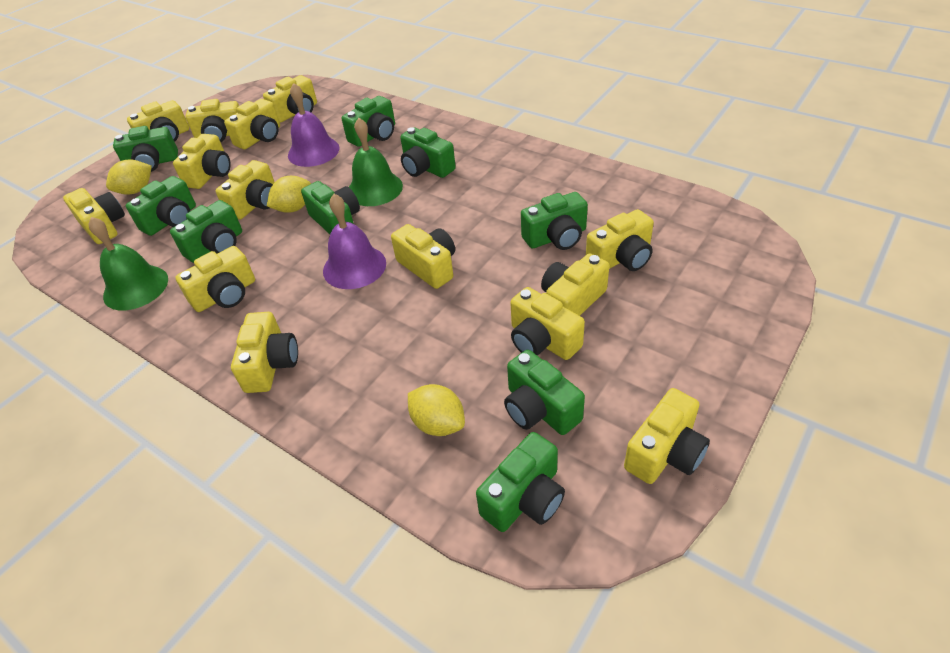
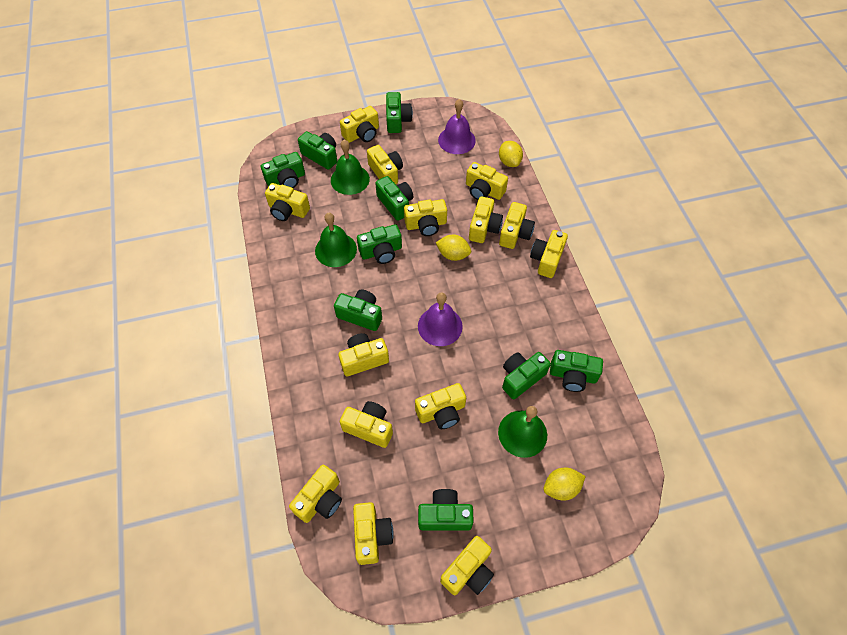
green bell: 2 -> 3

